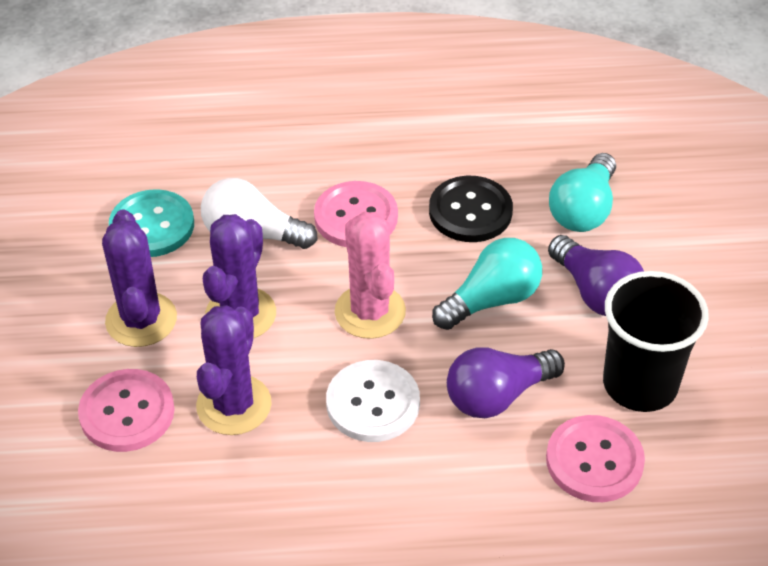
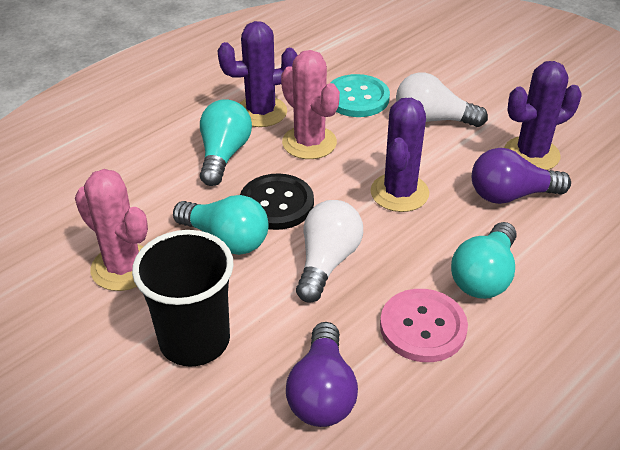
pink button: 3 -> 1
pink cactus: 1 -> 2
turquoise light bulb: 2 -> 3
white button: 1 -> 0
white light bulb: 1 -> 2

